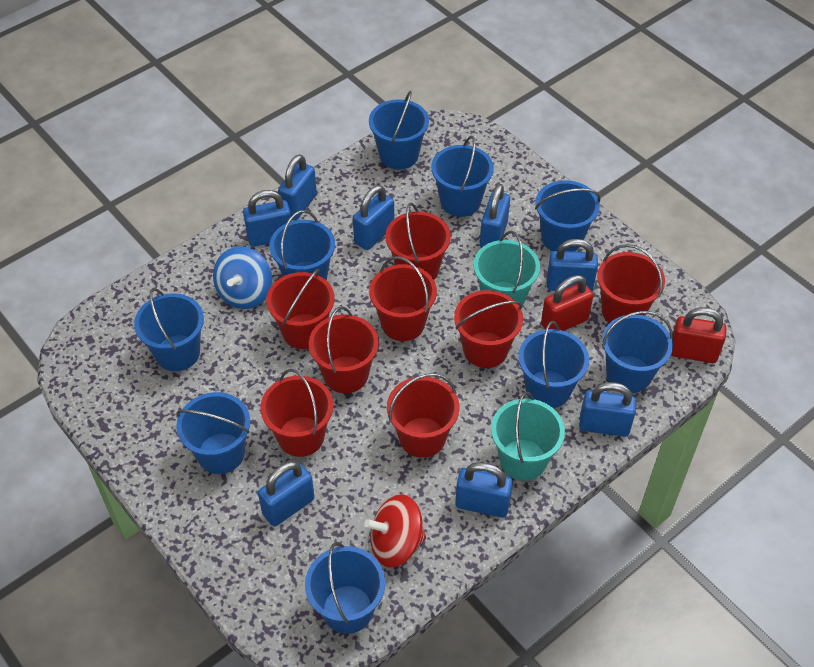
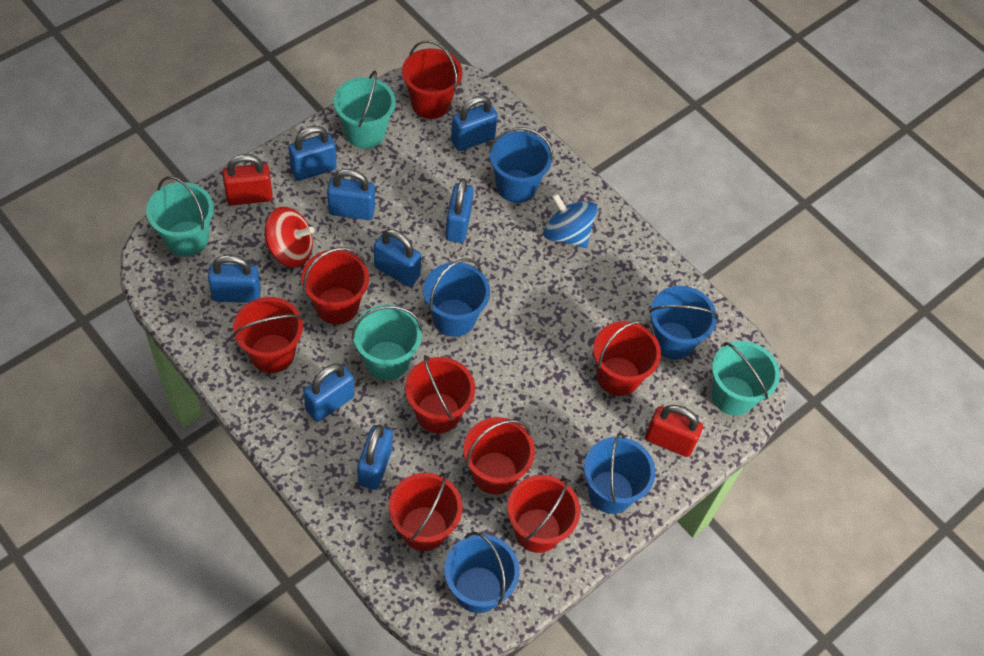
blue bucket: 9 -> 5
turquoise bucket: 2 -> 4

